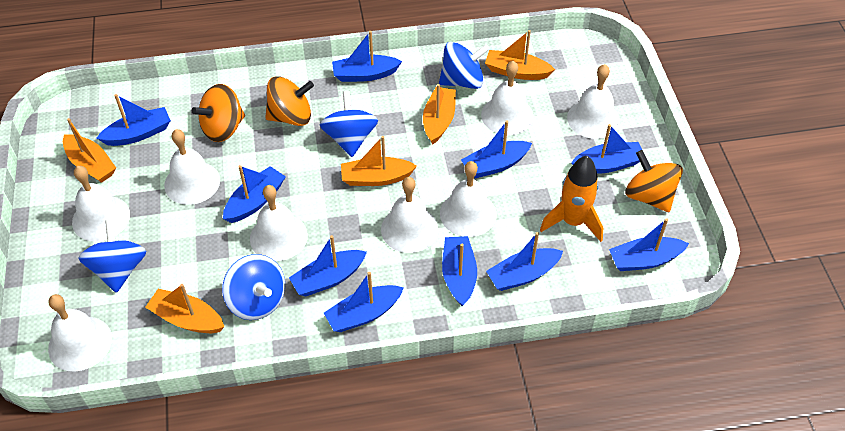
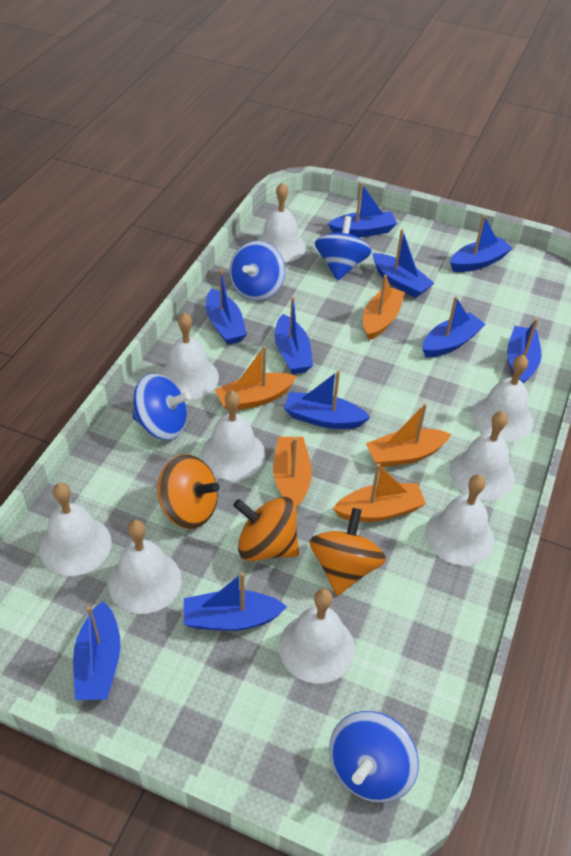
orange rocket: 1 -> 0
white bell: 8 -> 9

